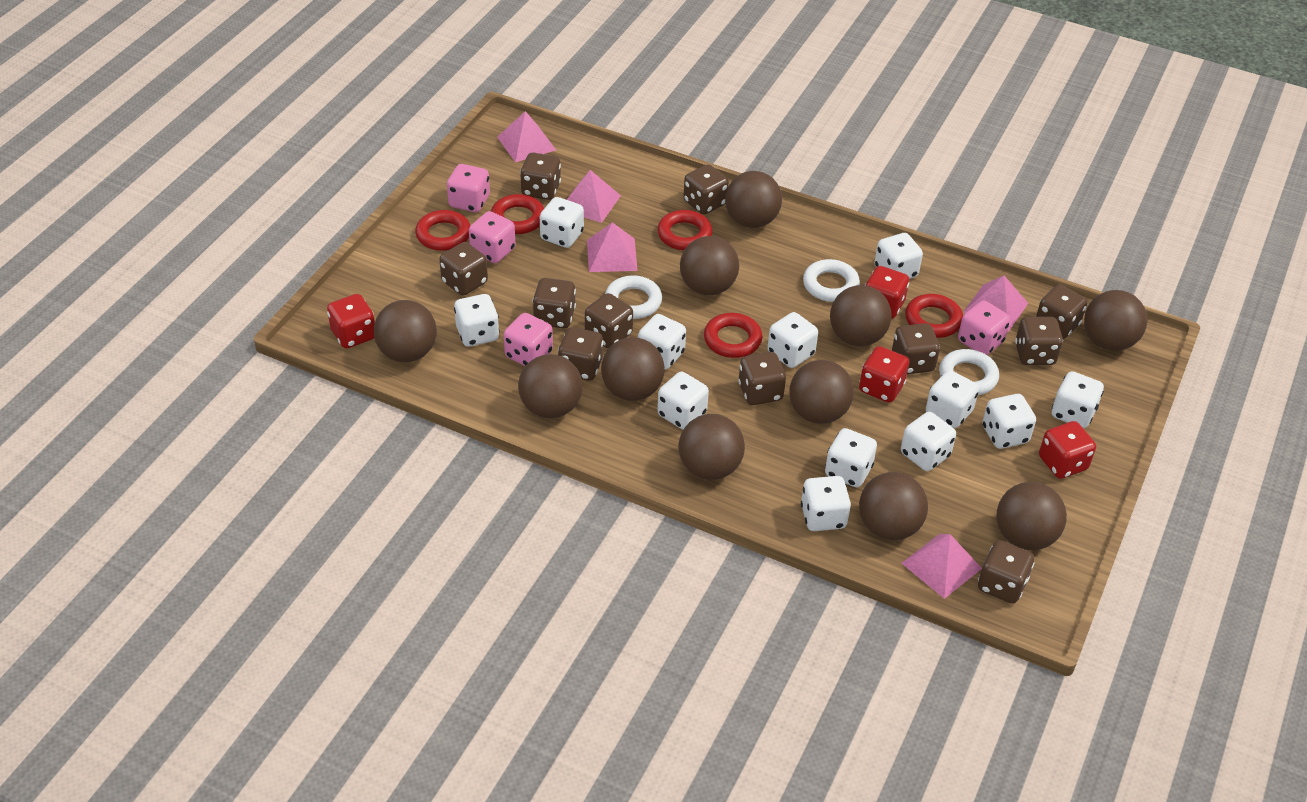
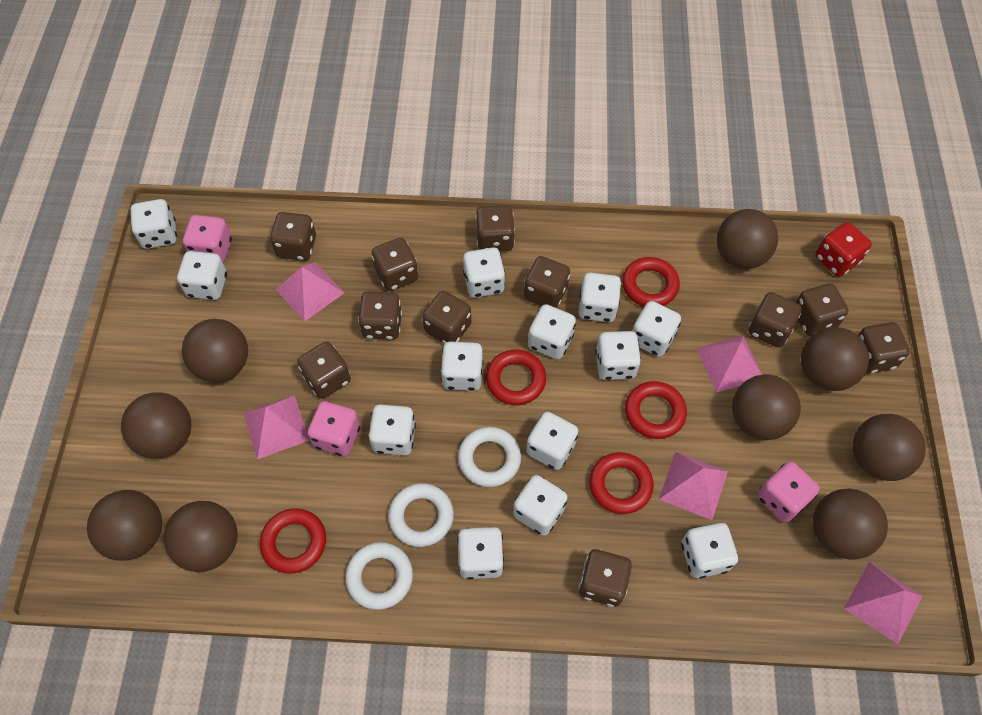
brown ball: 11 -> 9
pink dice: 4 -> 3
red dice: 4 -> 1
white dice: 12 -> 13

